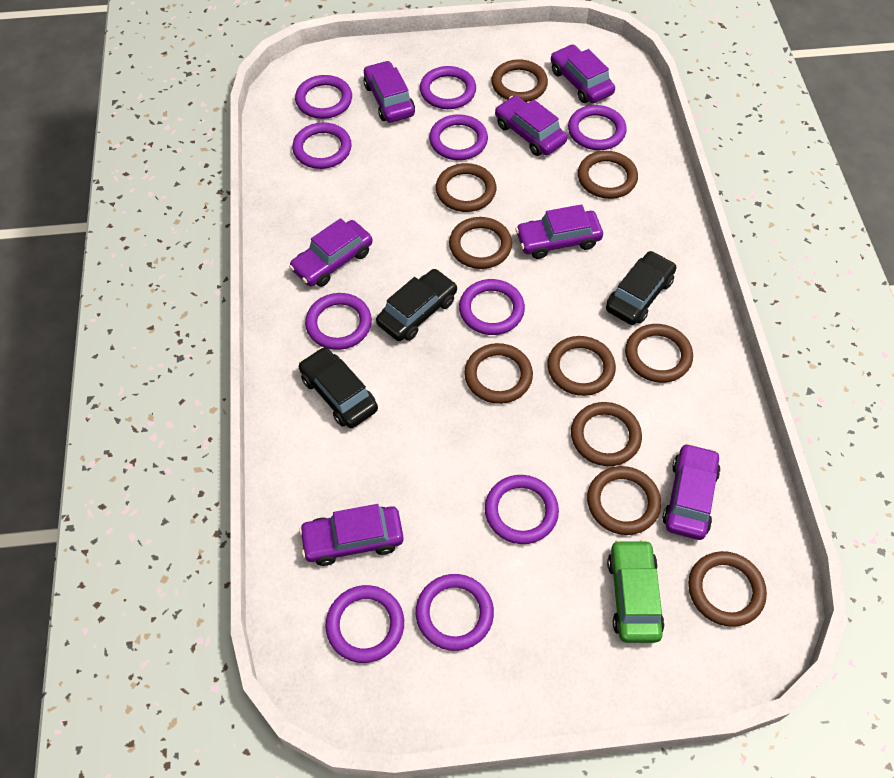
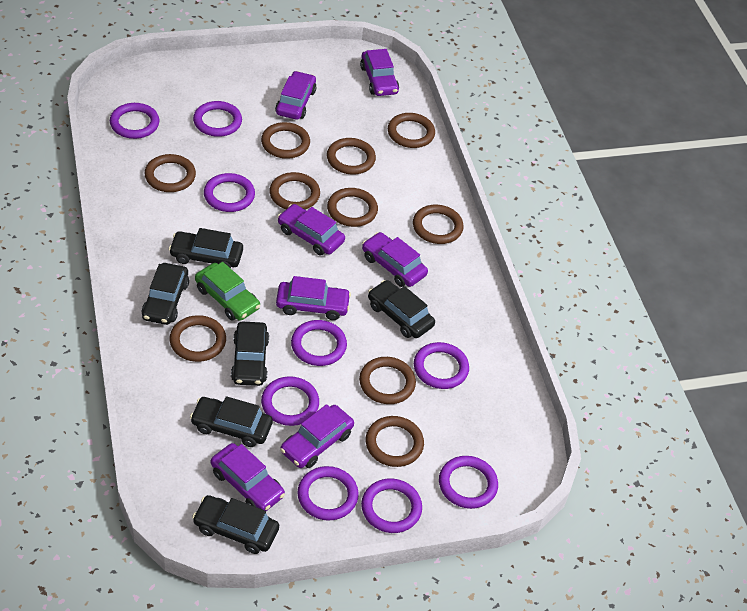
black car: 3 -> 6
purple ring: 10 -> 9

